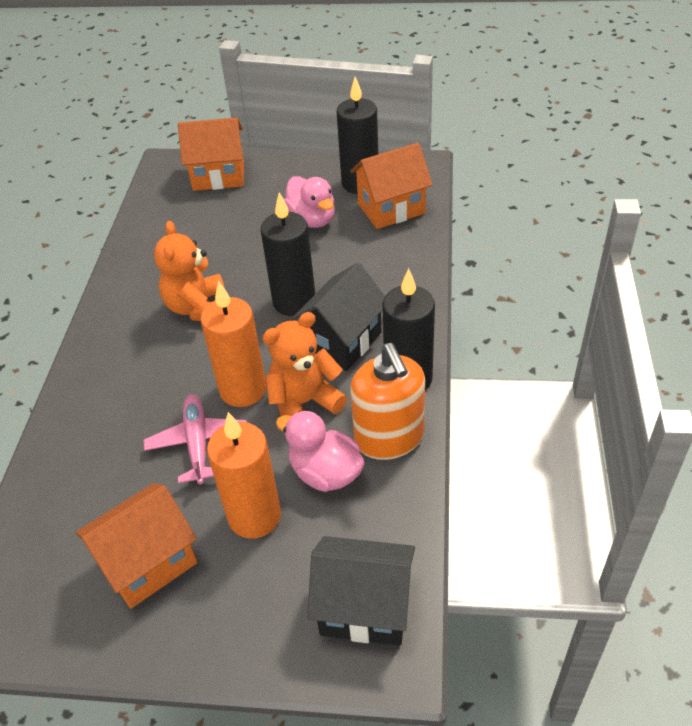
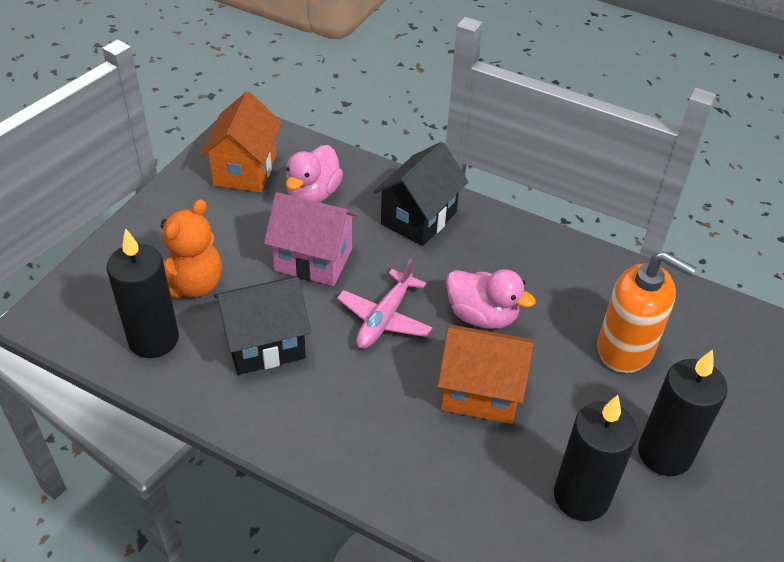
orange candle: 2 -> 0
orange house: 3 -> 2
orange teddy bear: 2 -> 1
pink house: 0 -> 1

